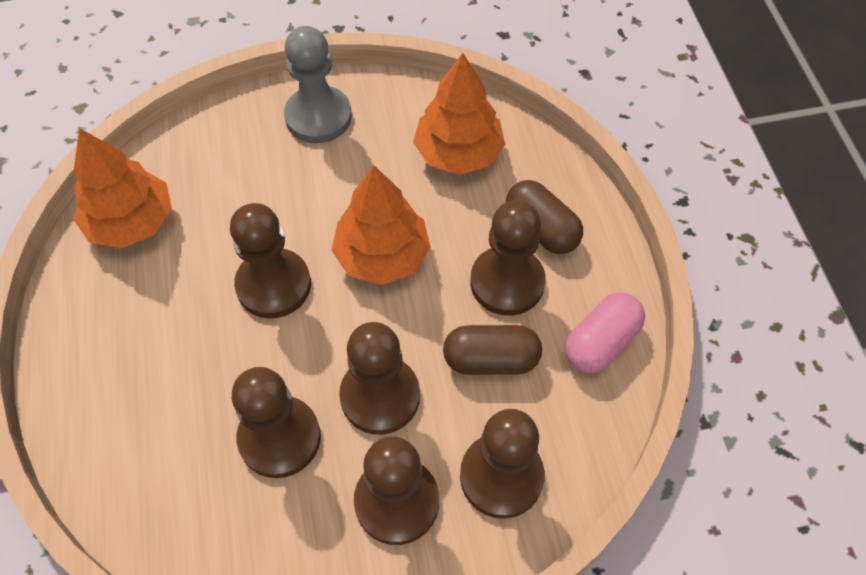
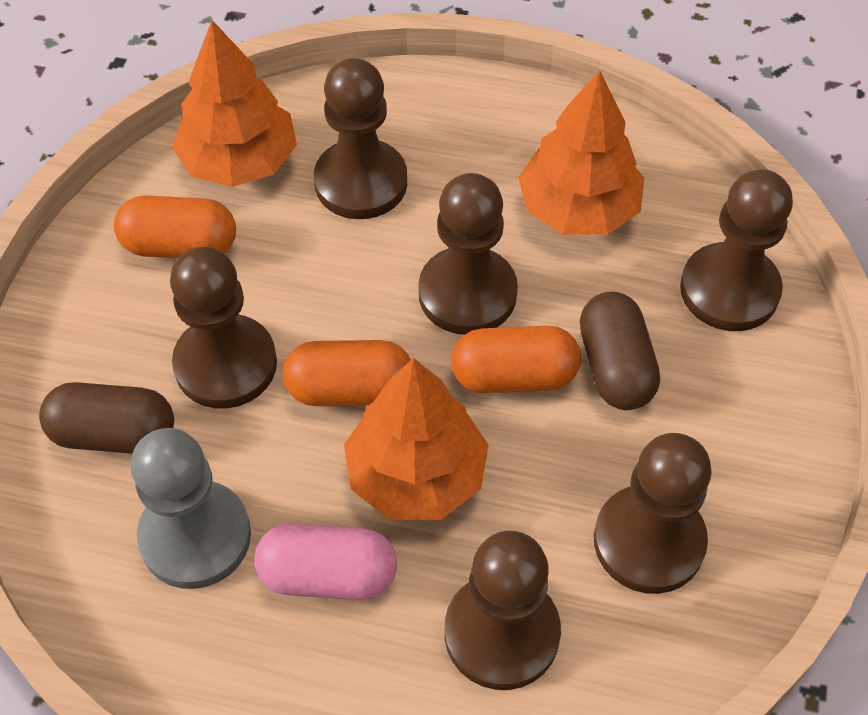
orange capsule: 0 -> 3

